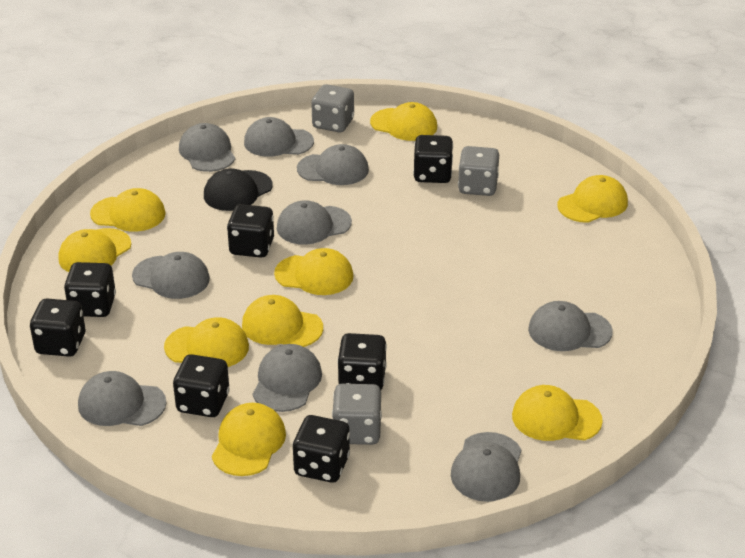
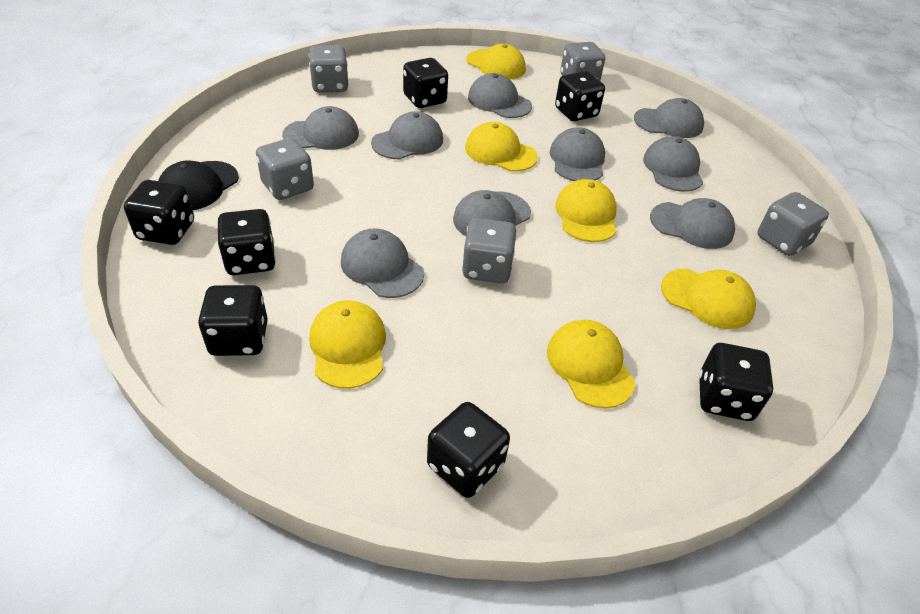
grey dice: 3 -> 5
yellow cap: 9 -> 6

